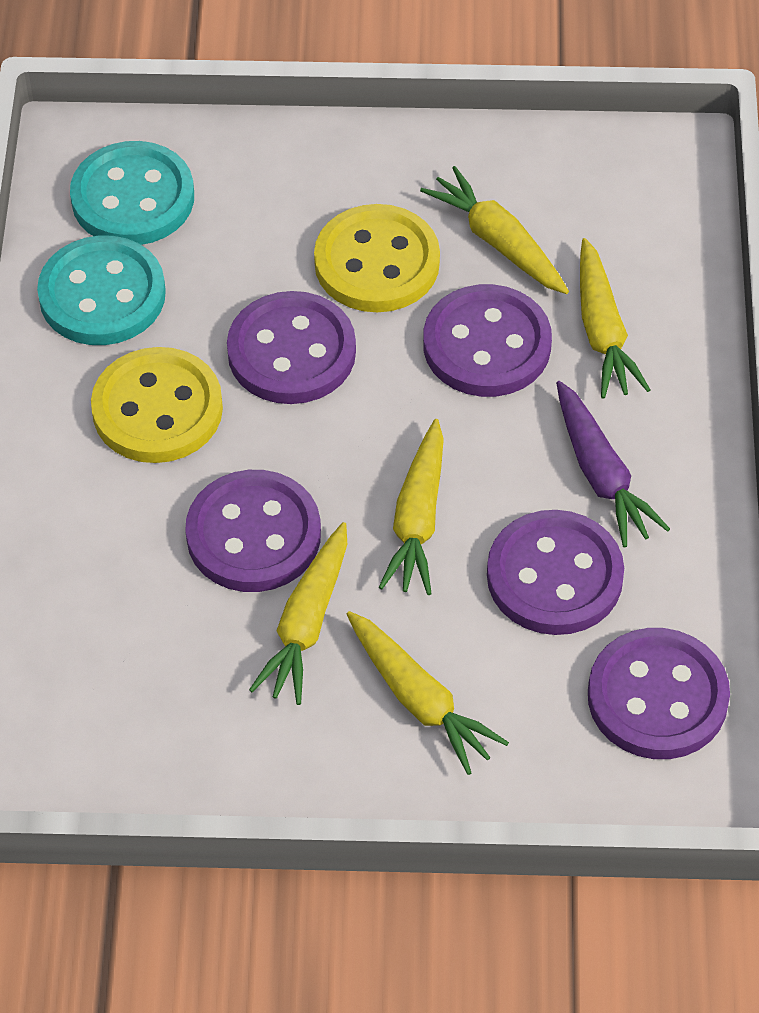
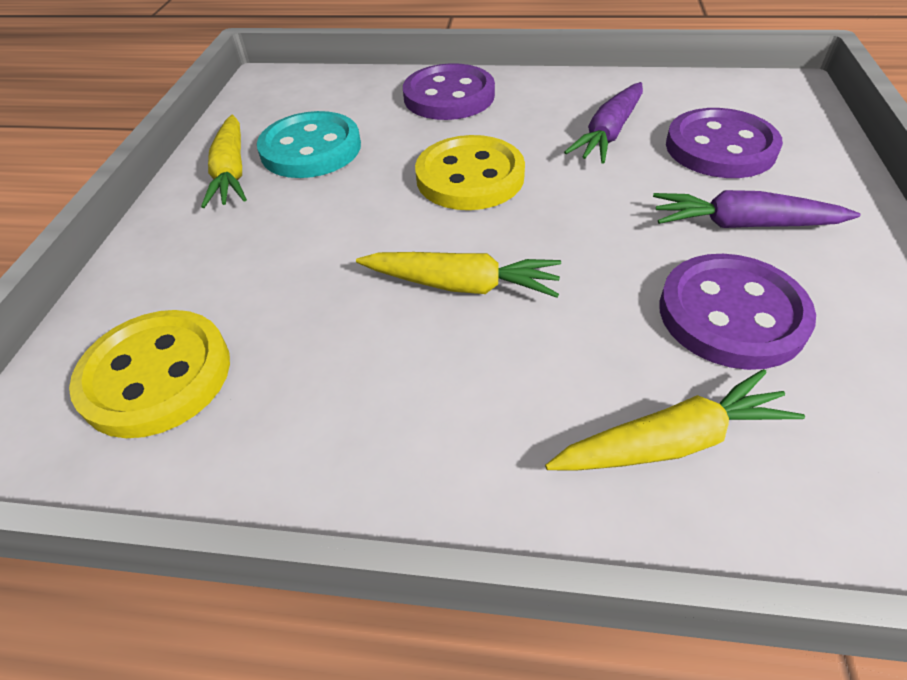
purple button: 5 -> 3
purple carrot: 1 -> 2
turquoise button: 2 -> 1
yellow carrot: 5 -> 3

